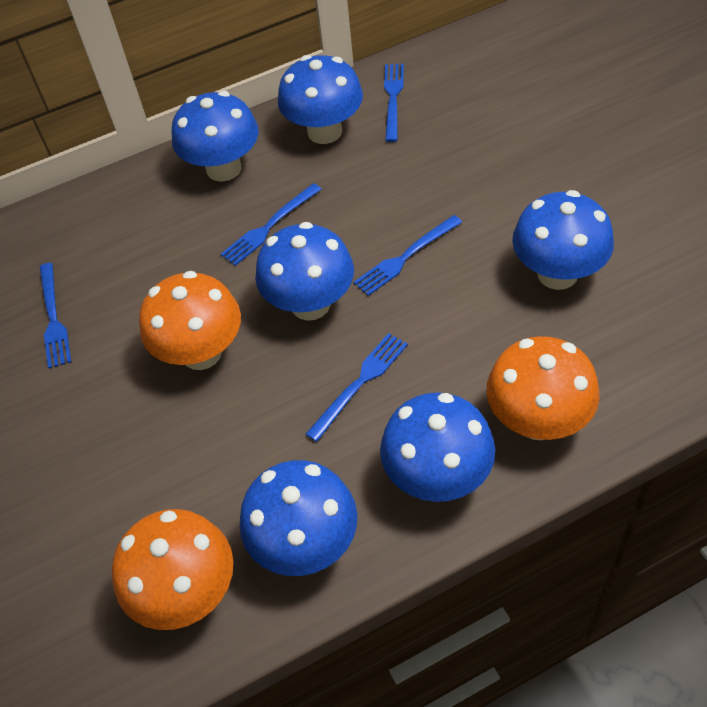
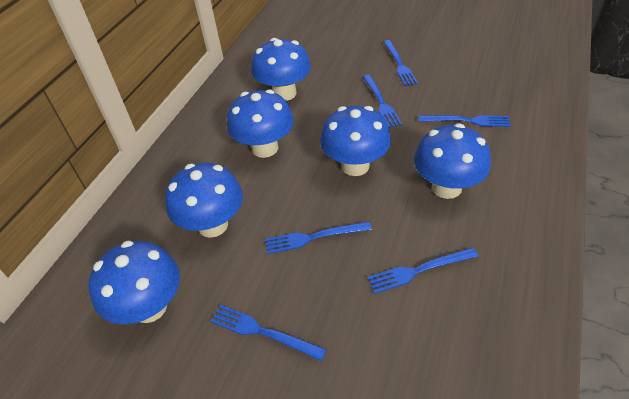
blue fork: 5 -> 6
orange mushroom: 3 -> 0

